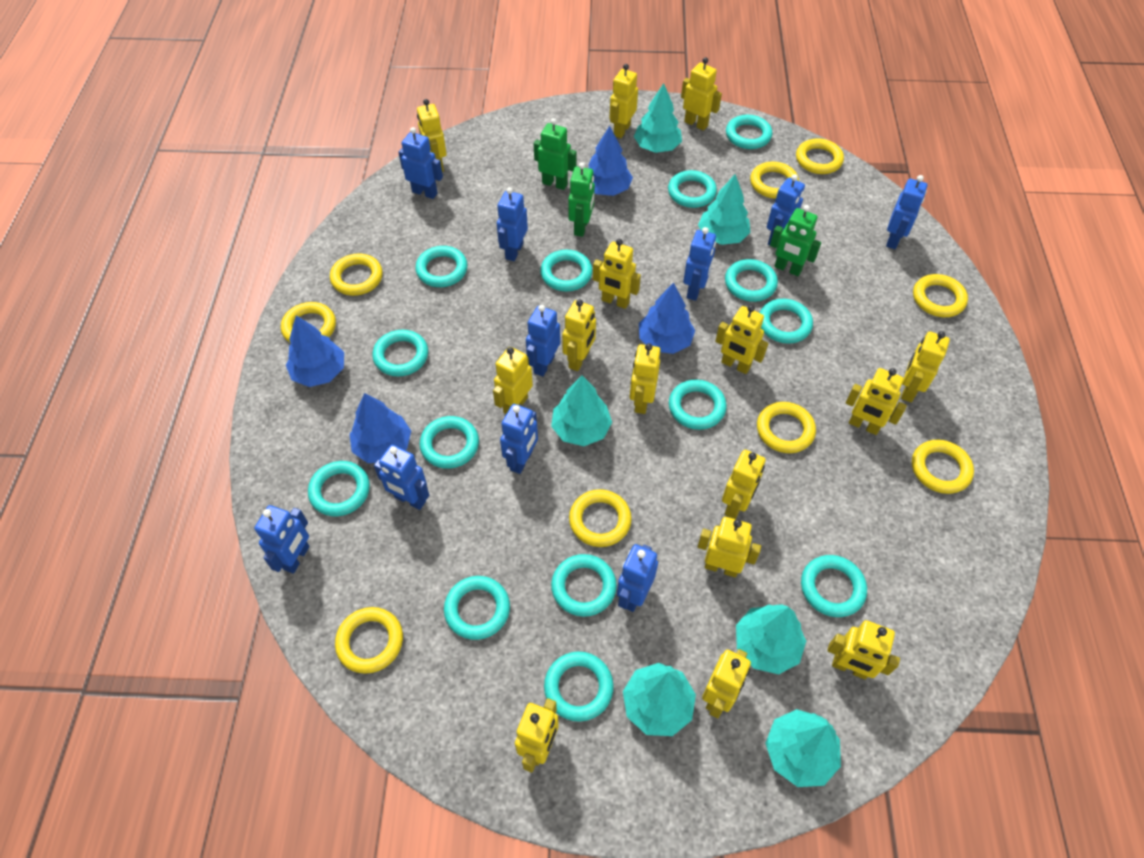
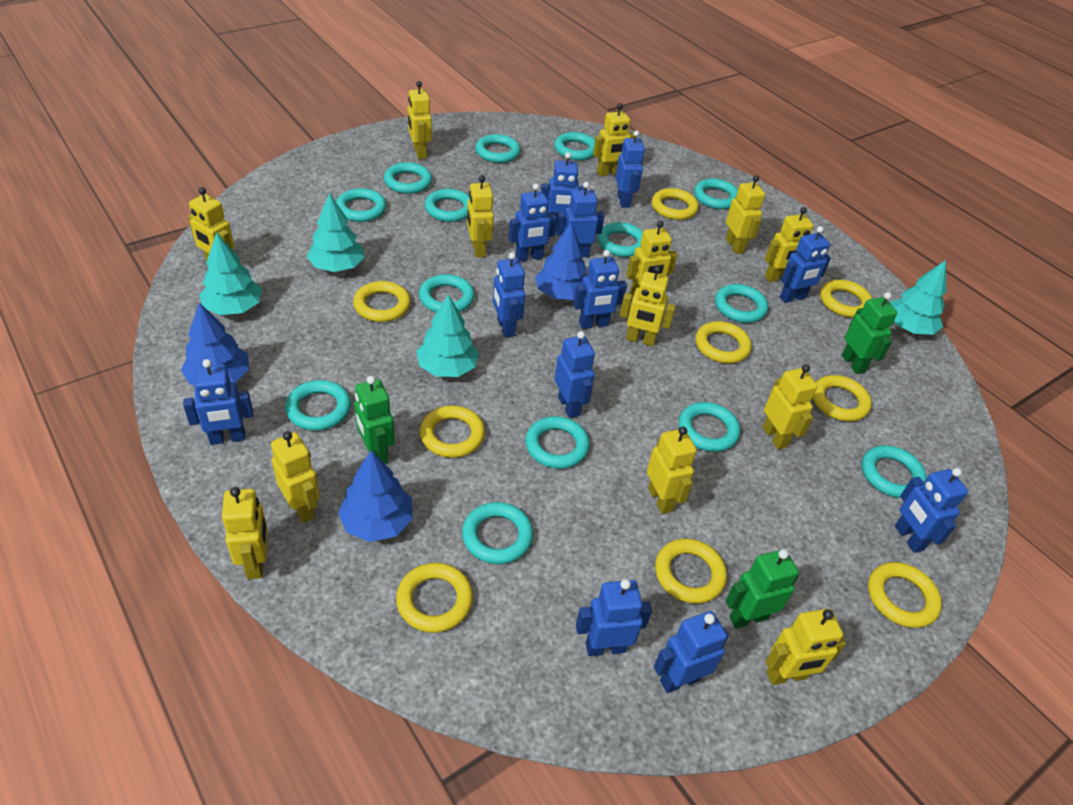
blue robot: 10 -> 12
blue tree: 4 -> 3
turquoise tree: 6 -> 4
yellow robot: 15 -> 13

